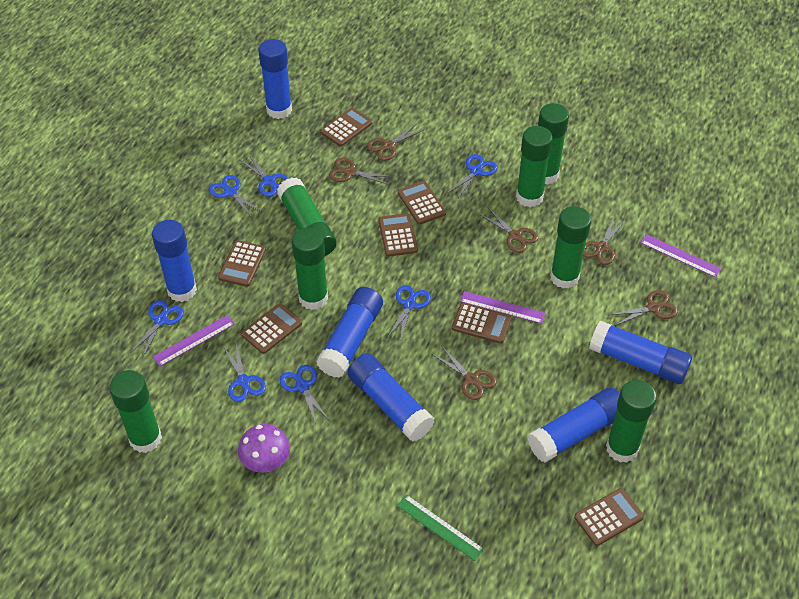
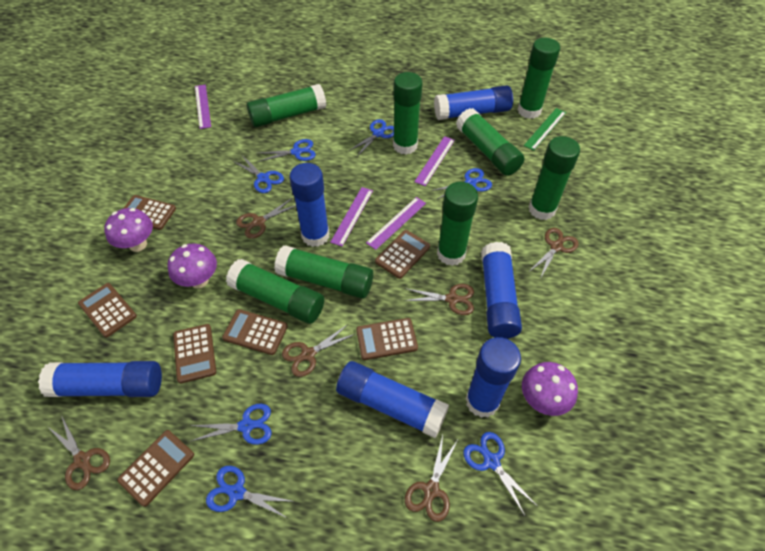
green glue stick: 7 -> 8
purple mushroom: 1 -> 3
purple ruler: 3 -> 4

